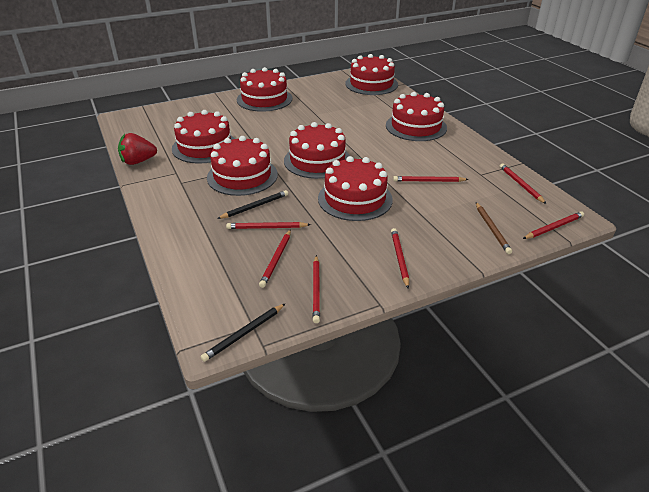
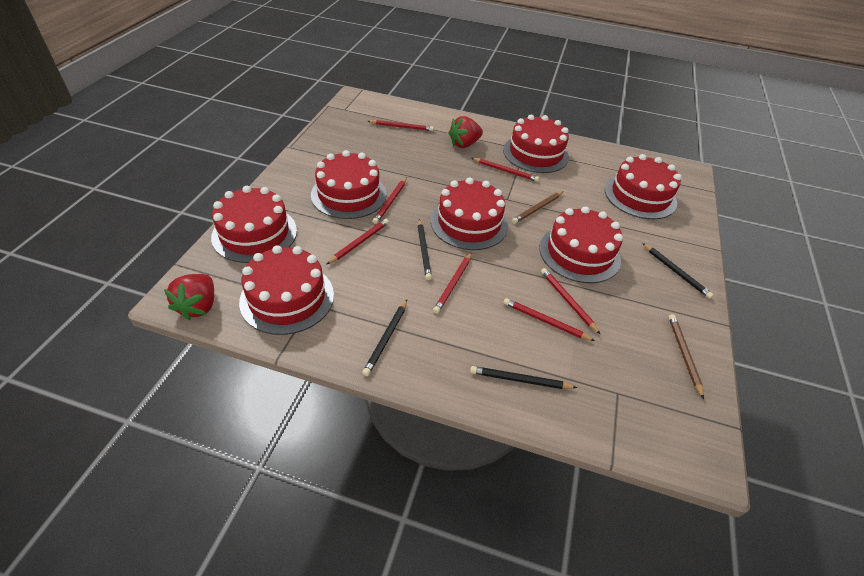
black pencil: 2 -> 4
brown pencil: 1 -> 2
red strawberry: 1 -> 2

